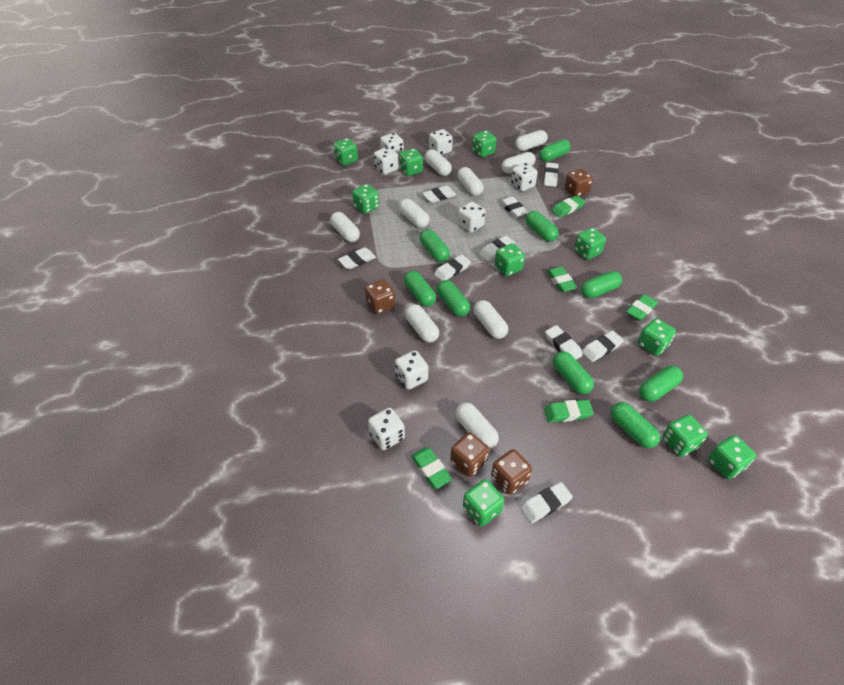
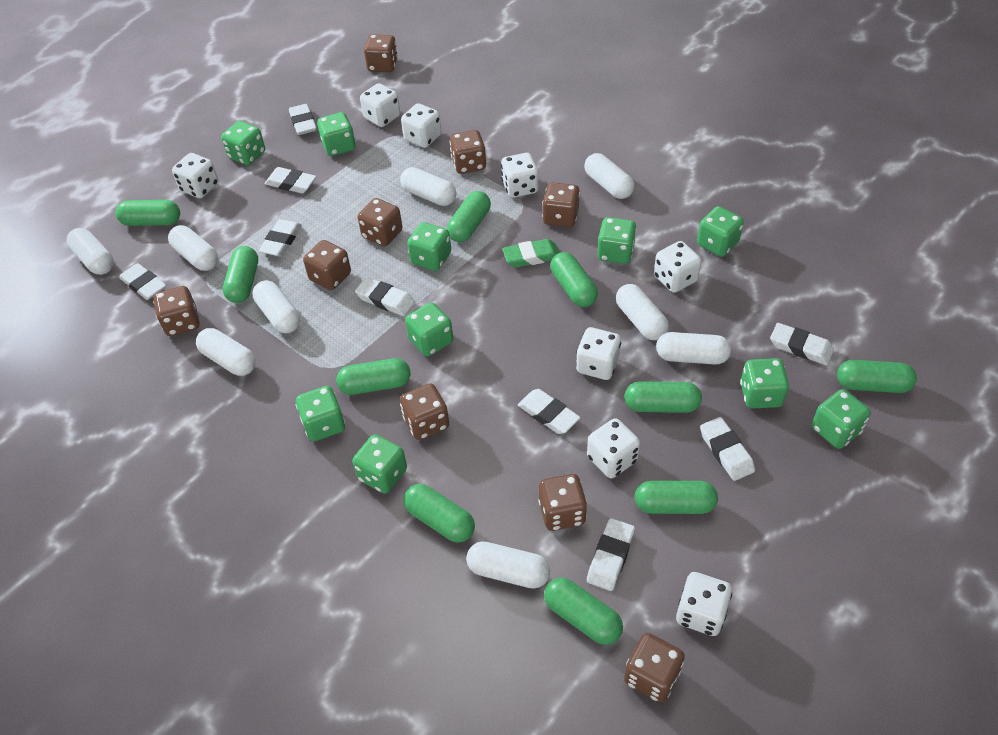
brown dice: 4 -> 9
green capsule: 9 -> 10
green eraser: 5 -> 1
white dice: 7 -> 8

